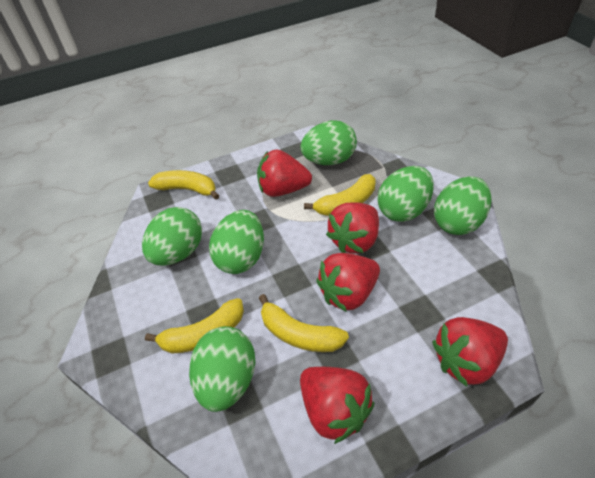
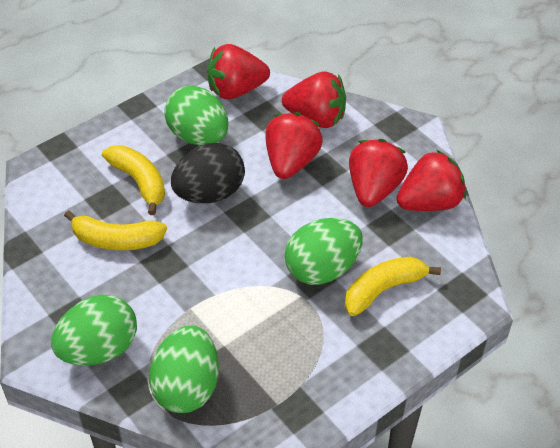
black egg: 0 -> 1
green egg: 6 -> 4
yellow banana: 4 -> 3

